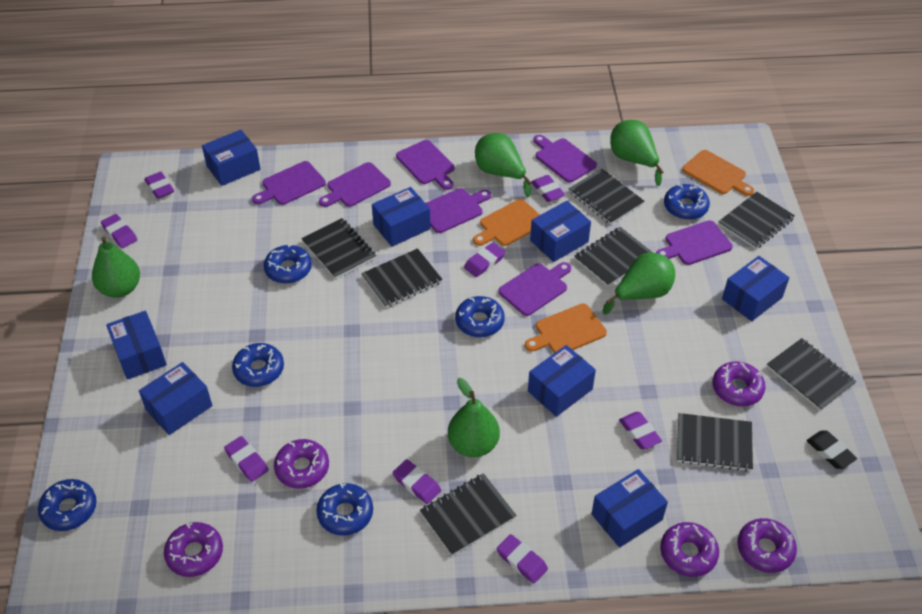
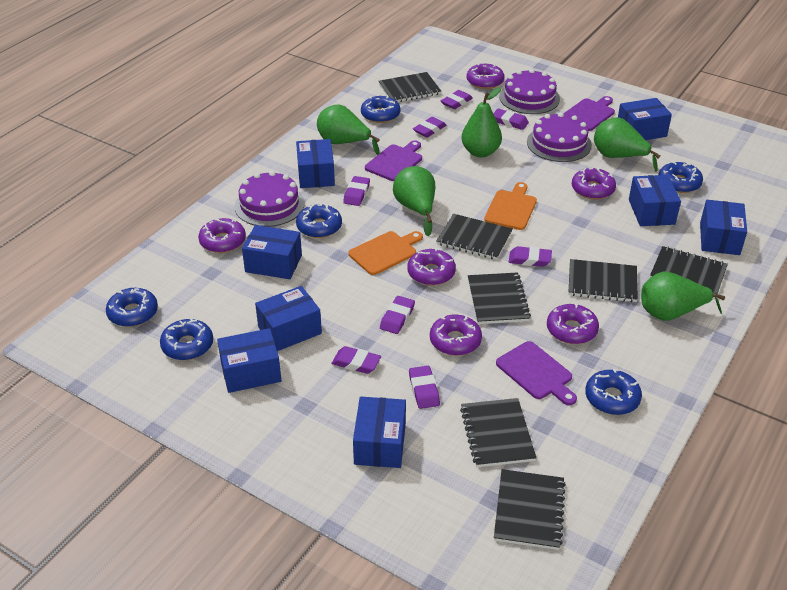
black eraser: 1 -> 0
black notebook: 8 -> 7
orange cutting board: 3 -> 2
purple cake: 0 -> 3
purple cutting board: 7 -> 3
purple donut: 5 -> 6

